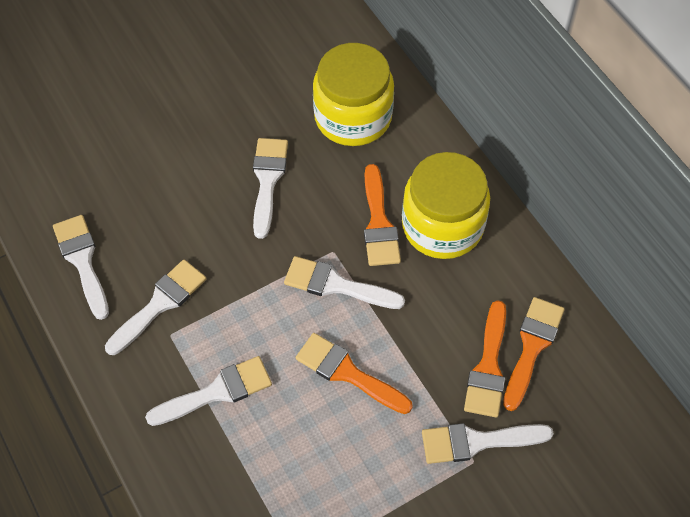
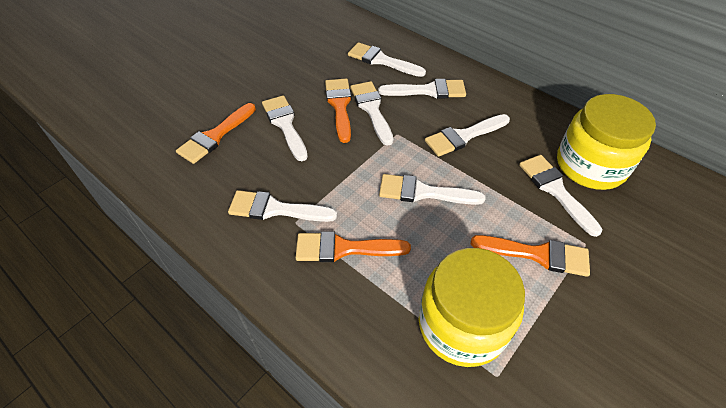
white brush: 6 -> 8

